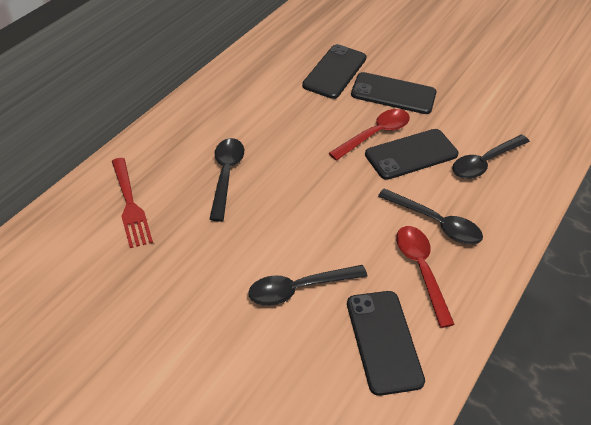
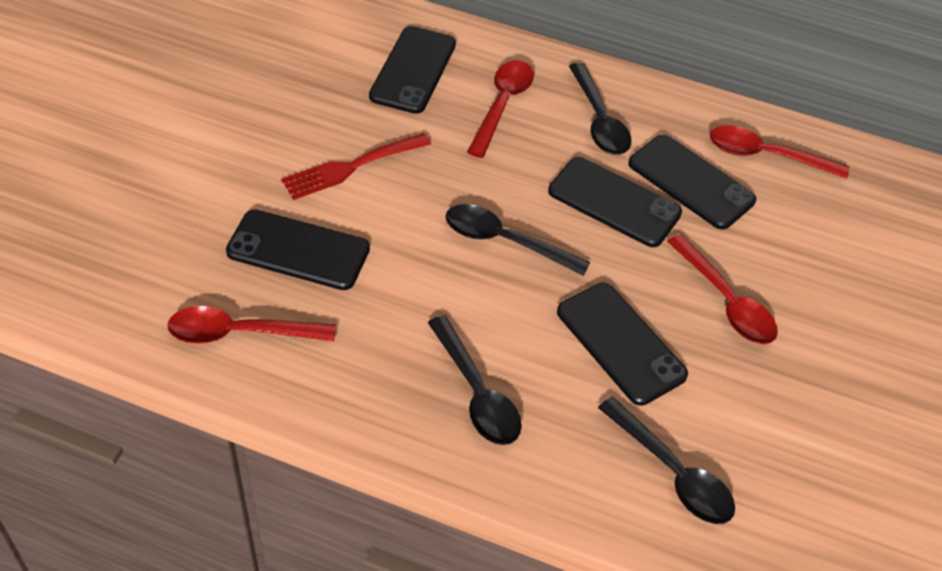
black phone: 4 -> 5
red spoon: 2 -> 4

